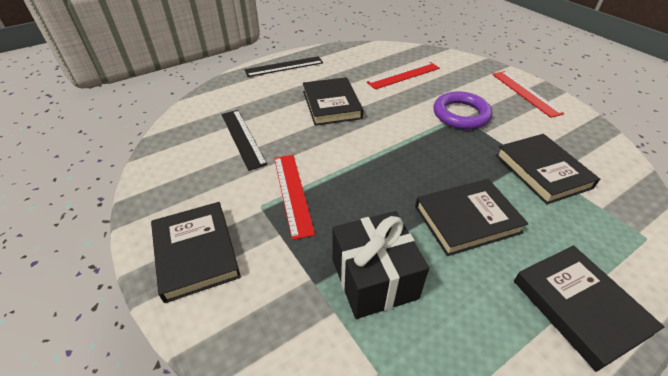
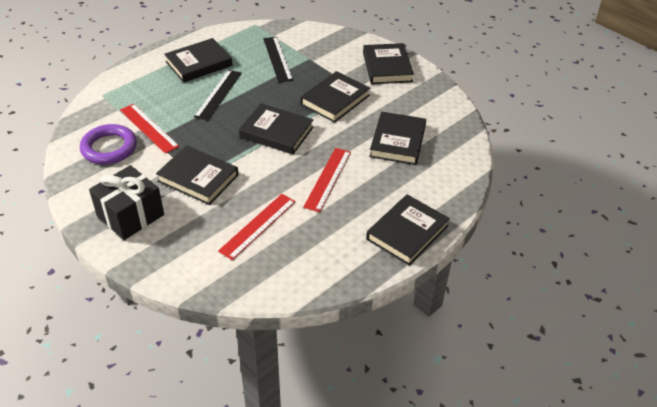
black book: 5 -> 7

